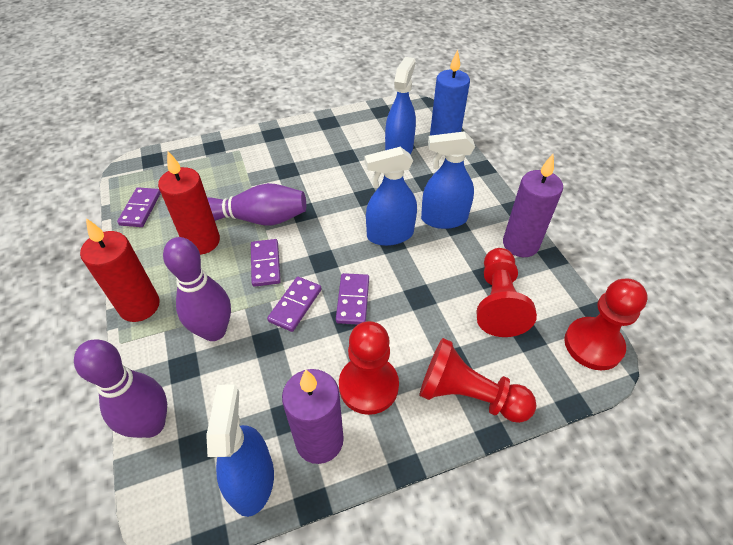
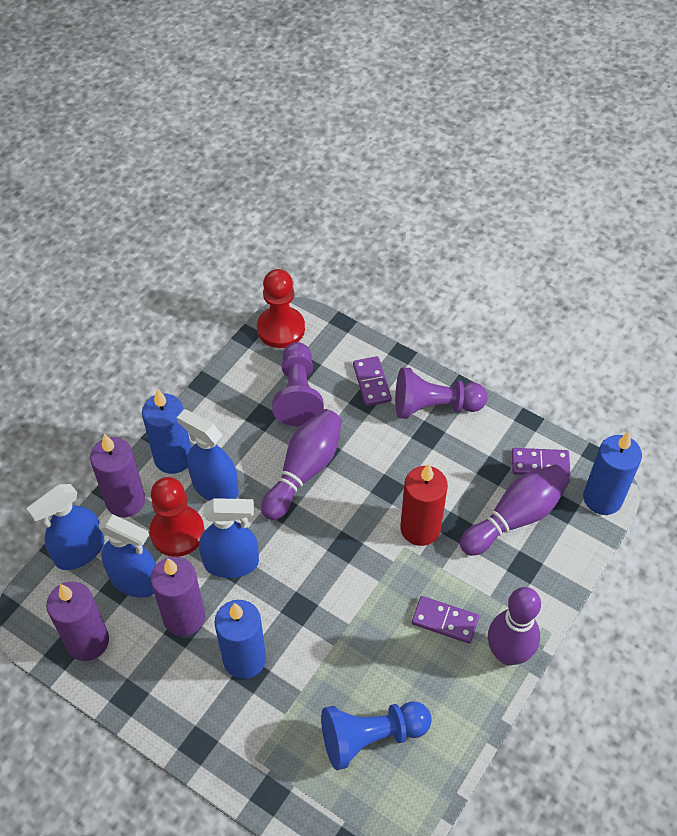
blue candle: 1 -> 3
blue pawn: 0 -> 1
purple candle: 2 -> 3
purple domino: 4 -> 3
purple pawn: 0 -> 2
red candle: 2 -> 1
red pawn: 4 -> 2

